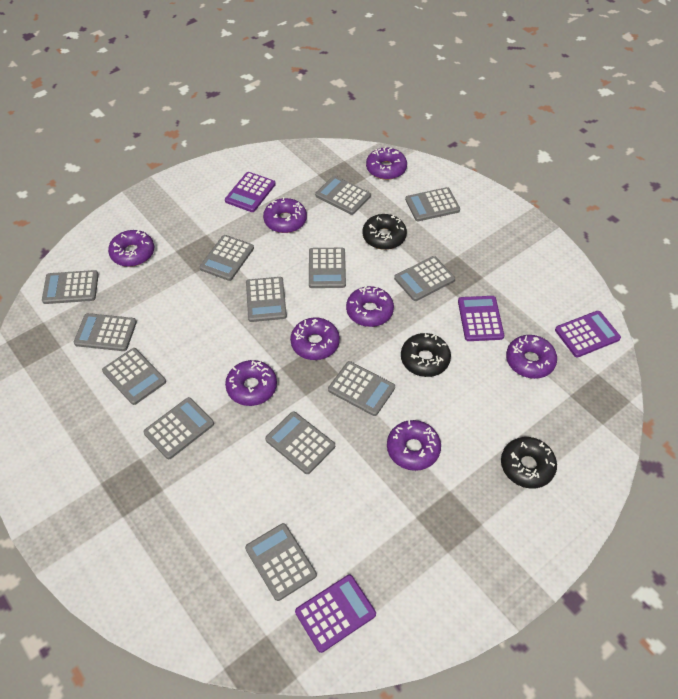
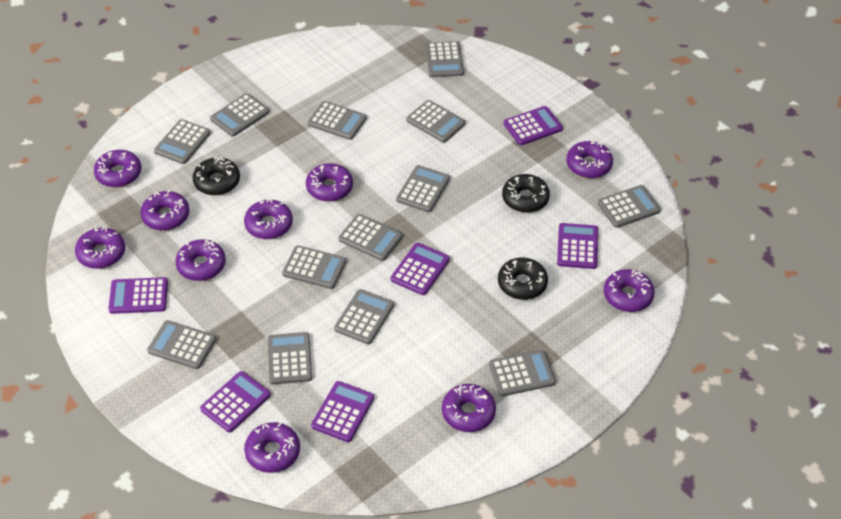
purple calculator: 4 -> 6
purple donut: 8 -> 10

